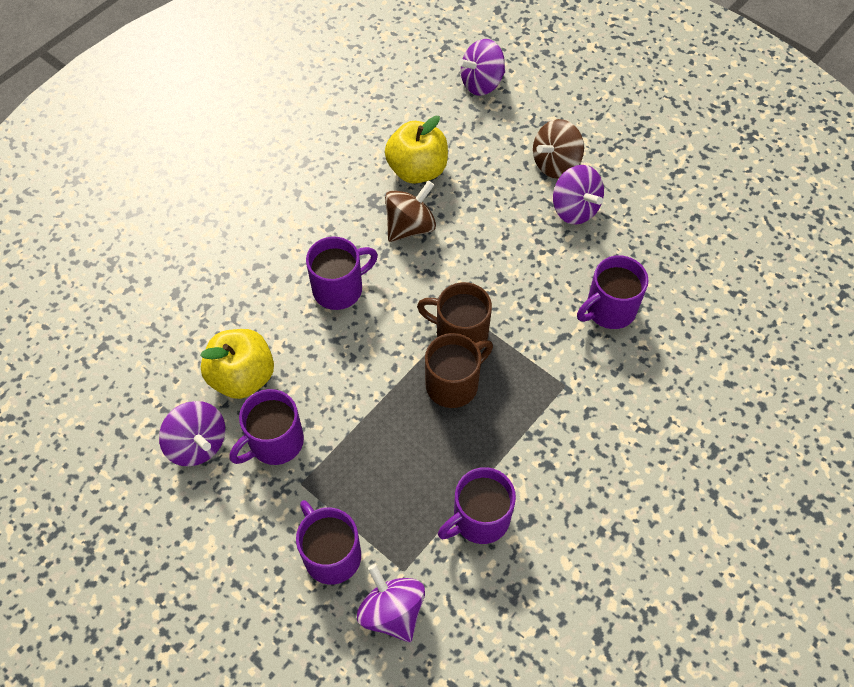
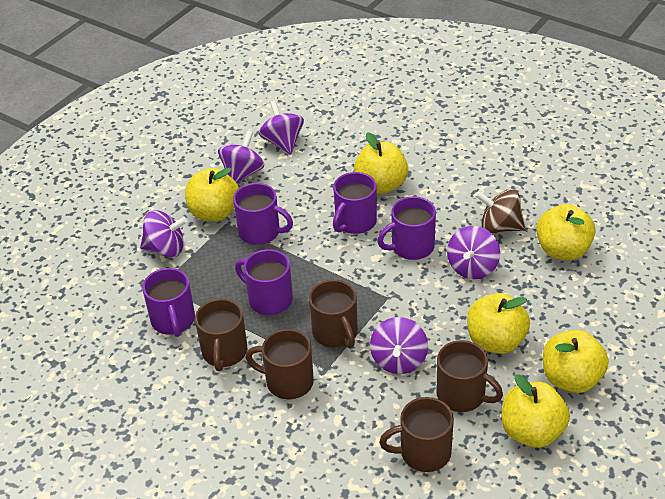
brown mug: 2 -> 5
brown spinning top: 2 -> 1
purple spinning top: 4 -> 5
yellow apple: 2 -> 6

